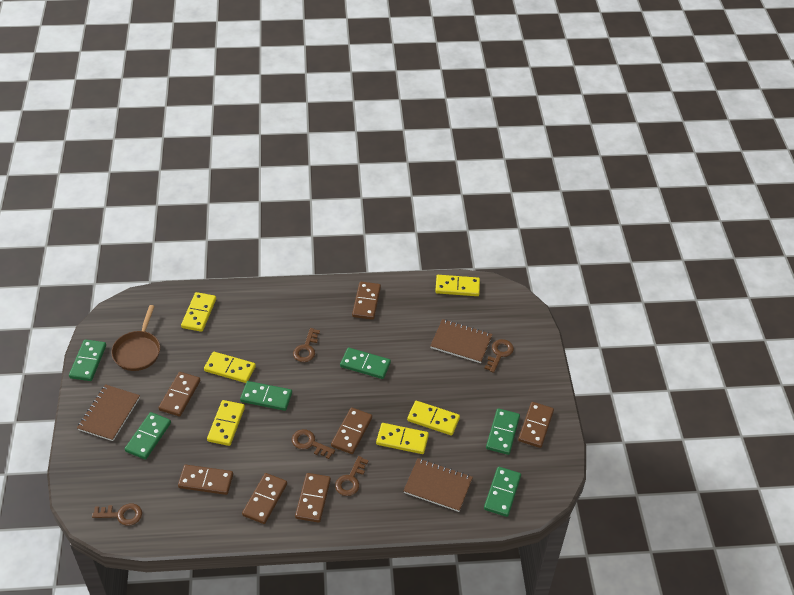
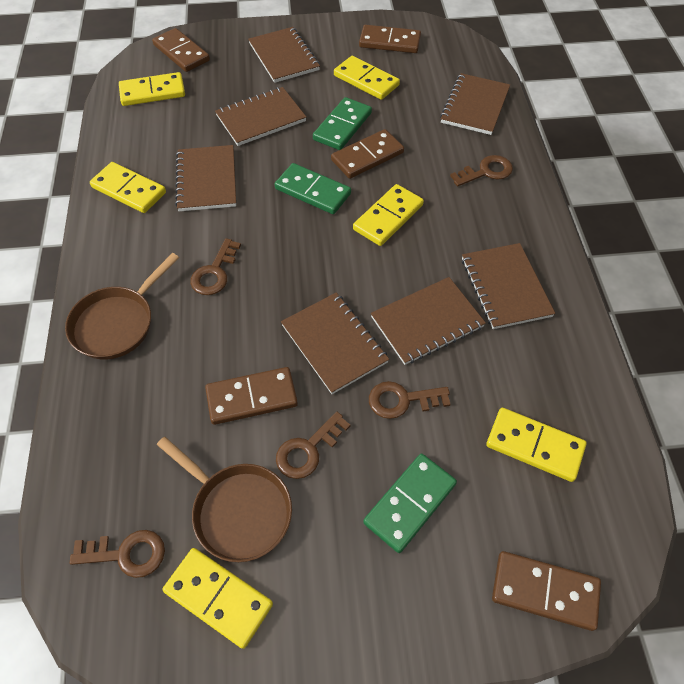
brown domino: 7 -> 5
brown notebook: 3 -> 7
brown pan: 1 -> 2
green domino: 6 -> 3

